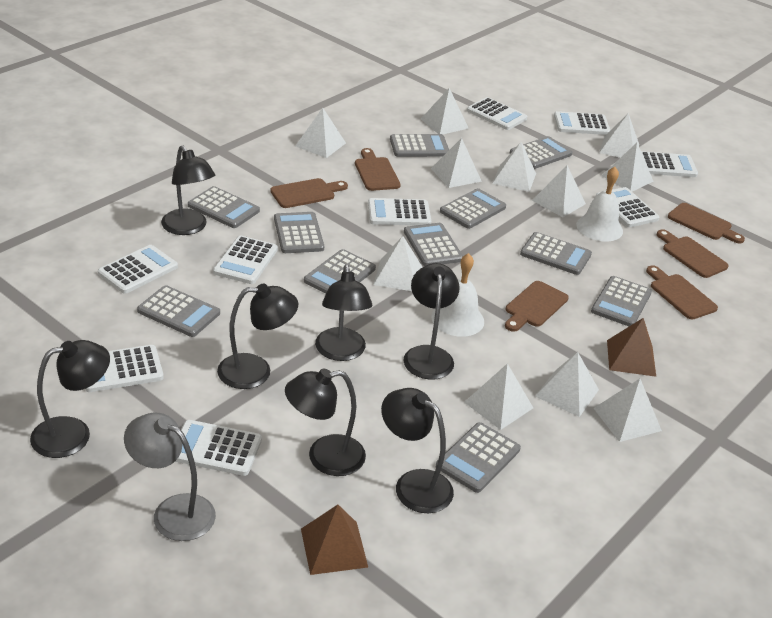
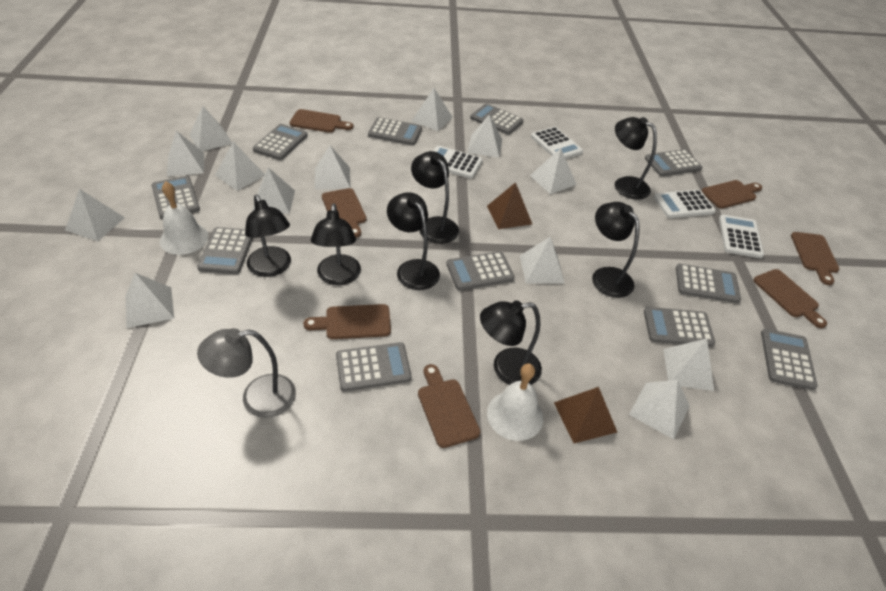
brown cutting board: 6 -> 7
white calculator: 9 -> 4
white pyramid: 11 -> 13

